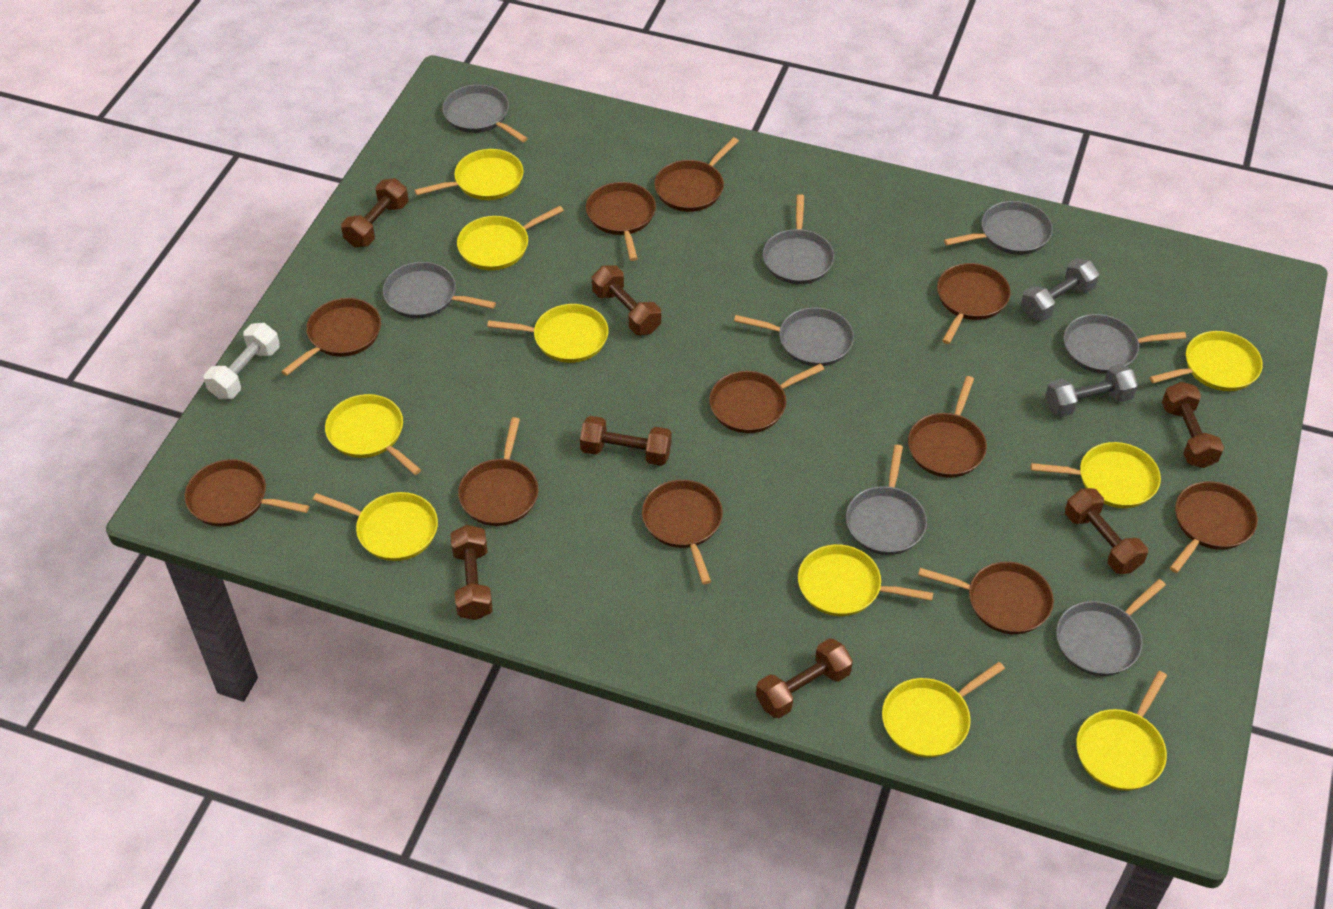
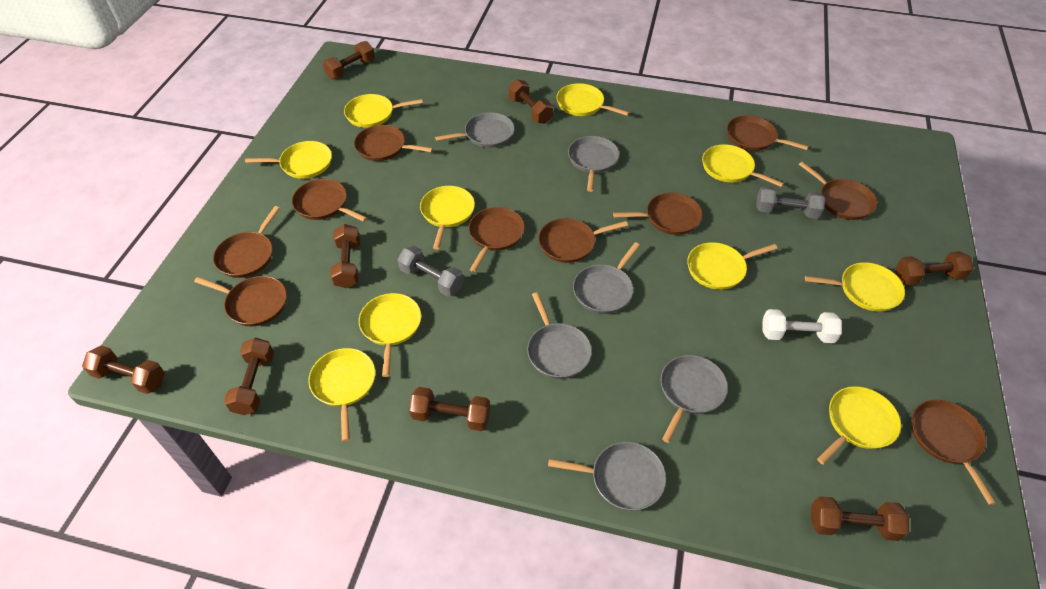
brown dumbbell: 7 -> 8
brown pan: 11 -> 10
grey pan: 8 -> 6

